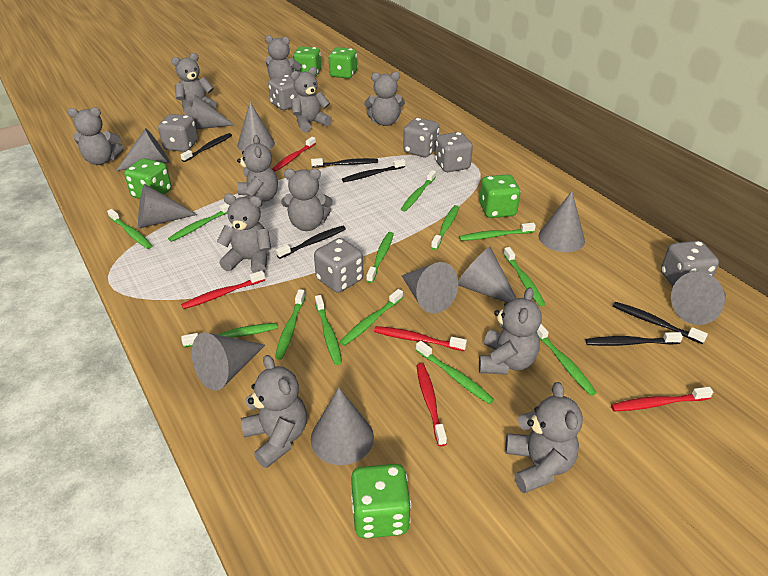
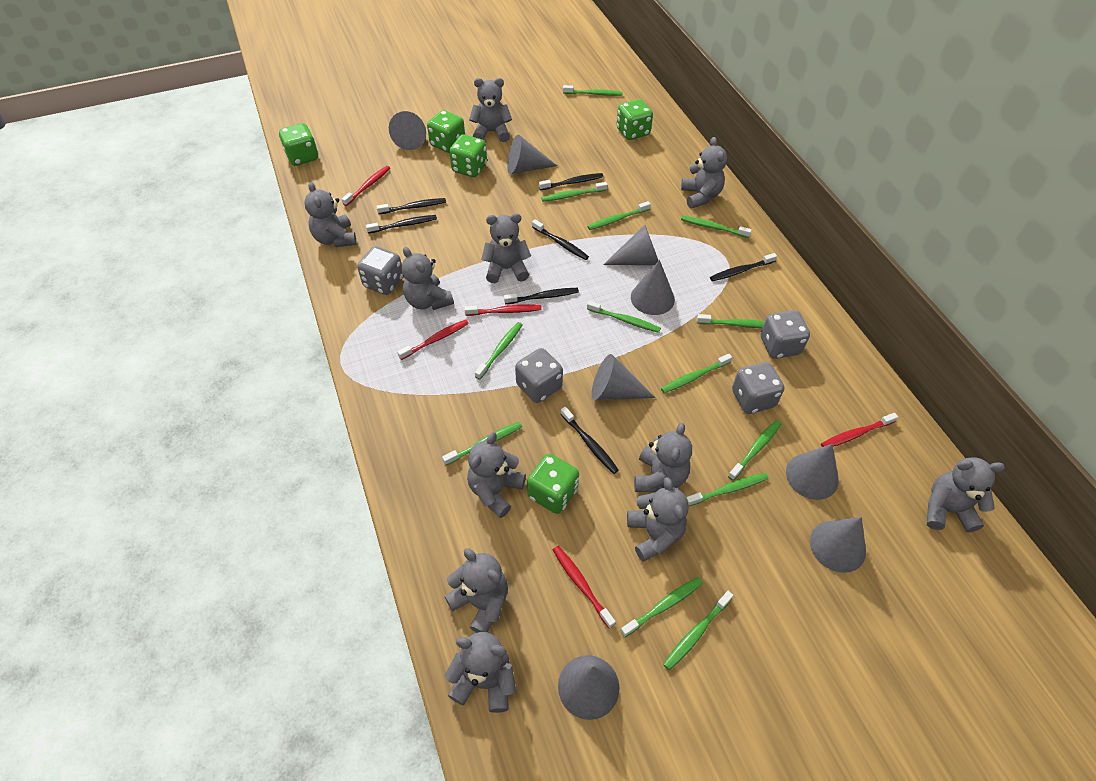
black toothbrush: 6 -> 7
grey cone: 10 -> 8
grey dice: 6 -> 4

